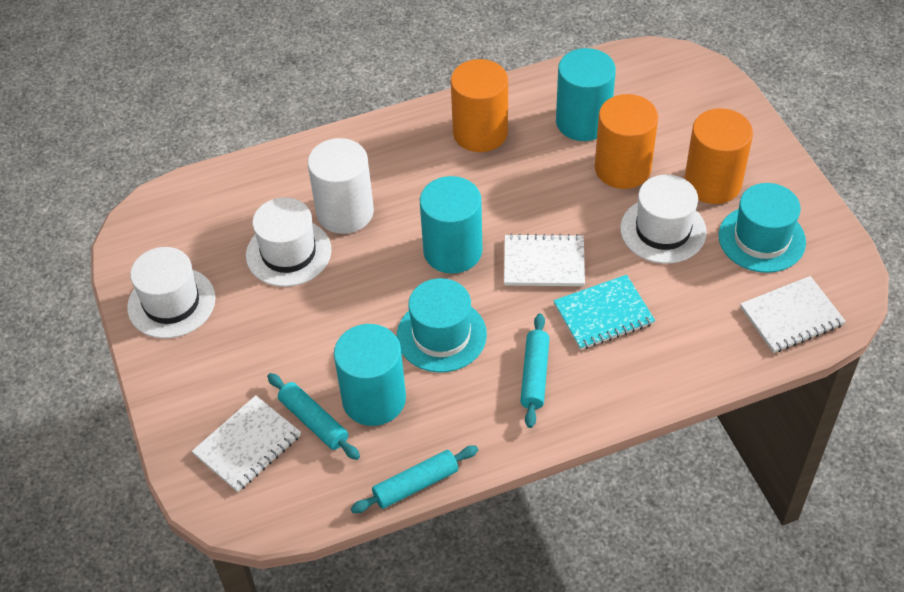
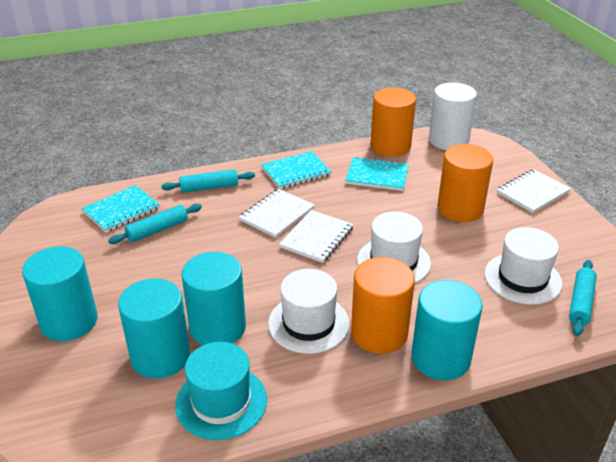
turquoise cylinder: 3 -> 4
turquoise hat: 2 -> 1
turquoise notebook: 1 -> 3

